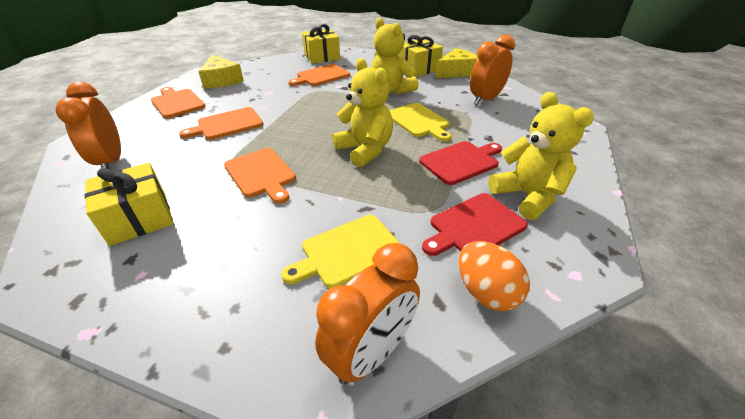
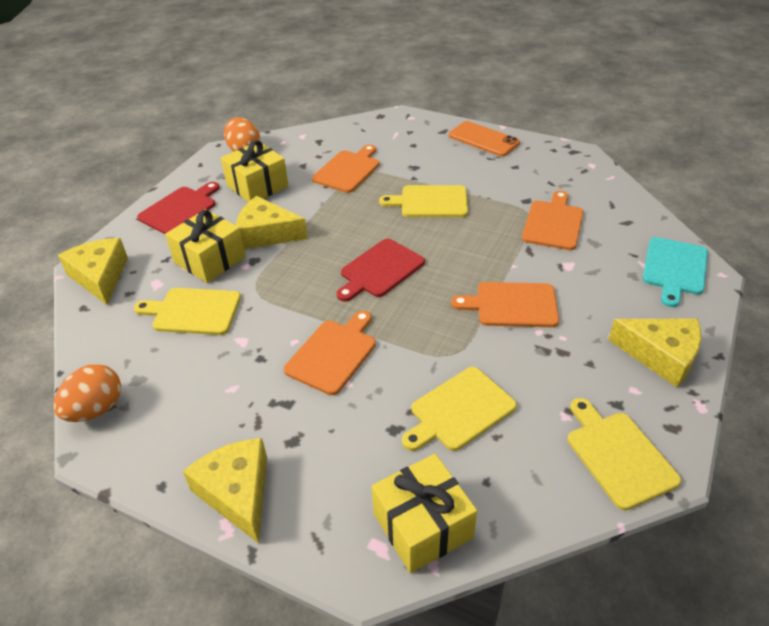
orange clock: 3 -> 0
orange egg: 1 -> 2
orange phone: 0 -> 1
turquoise cutting board: 0 -> 1
yellow cheese: 2 -> 4
yellow cutting board: 2 -> 4
yellow teddy bear: 3 -> 0

